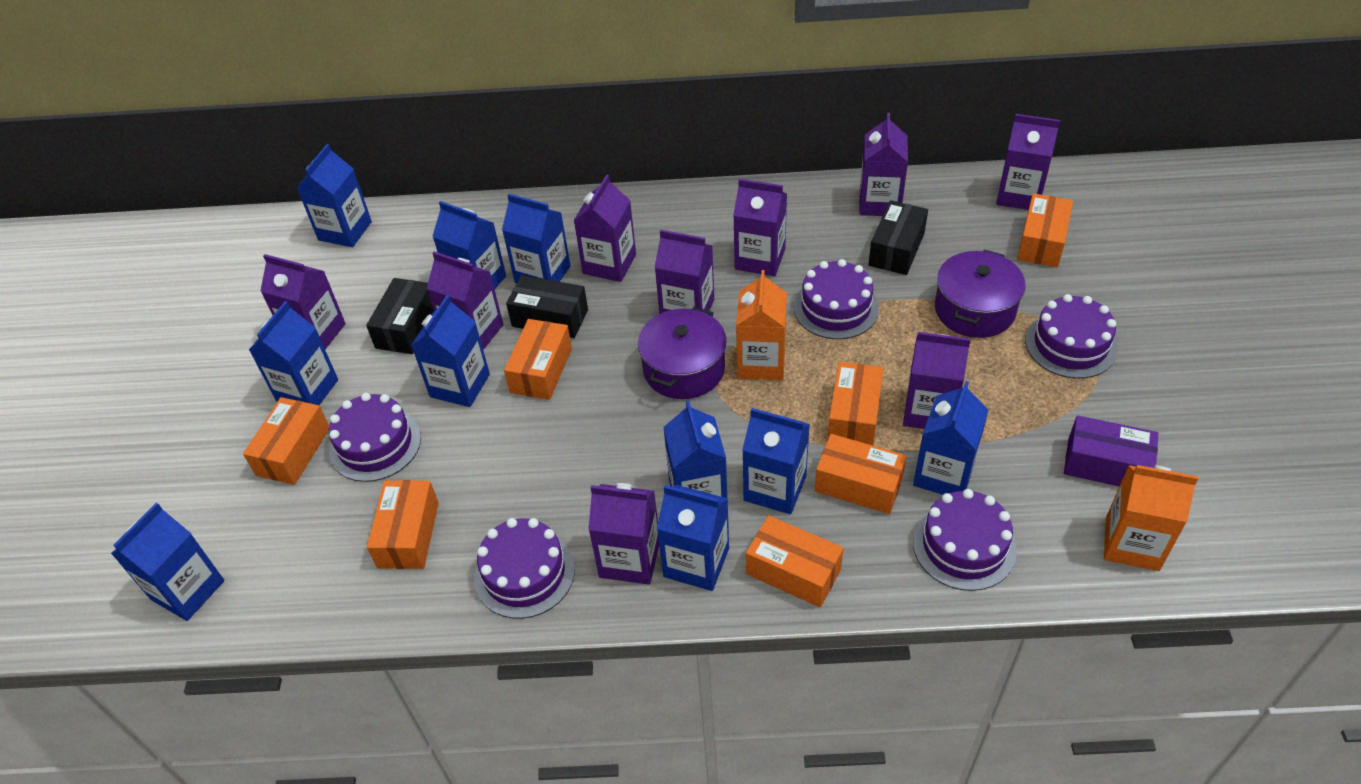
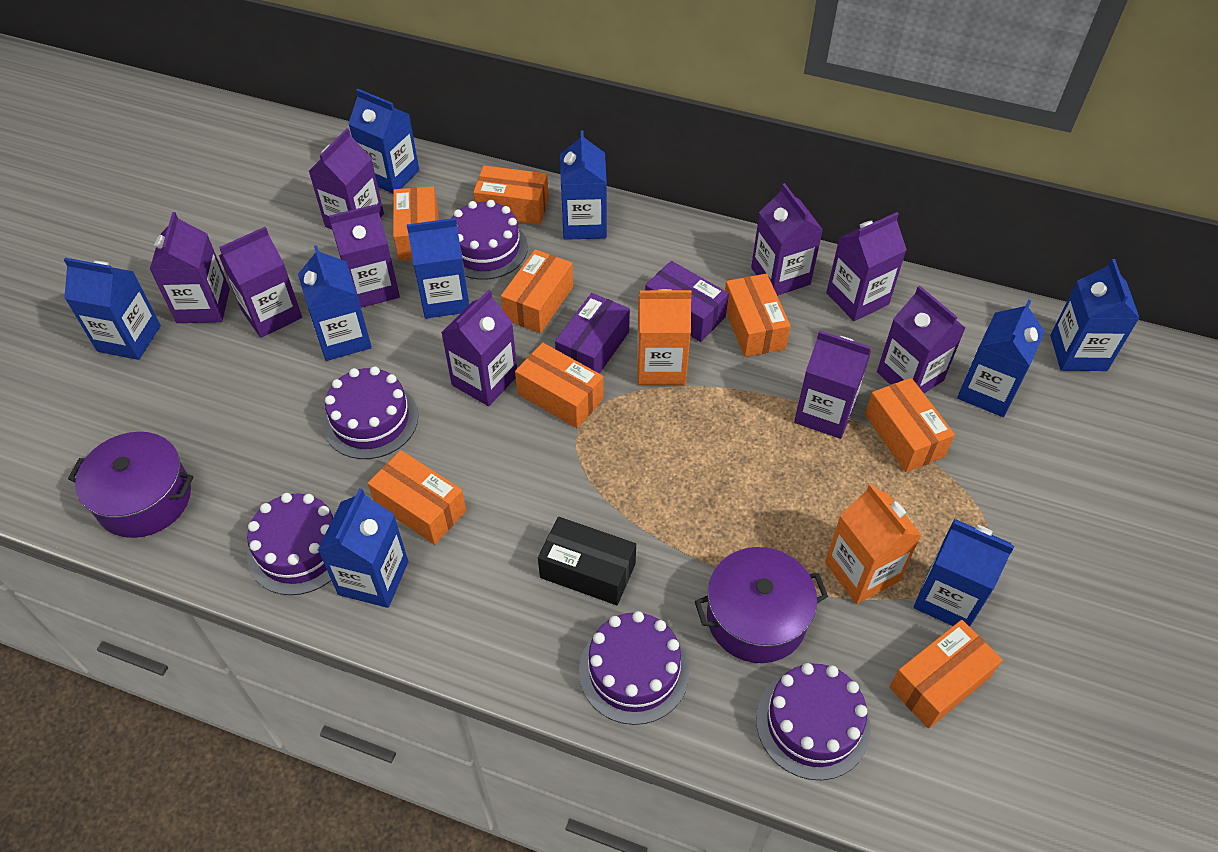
black box: 3 -> 1
blue carton: 10 -> 9
orange box: 7 -> 8
purple box: 1 -> 2

